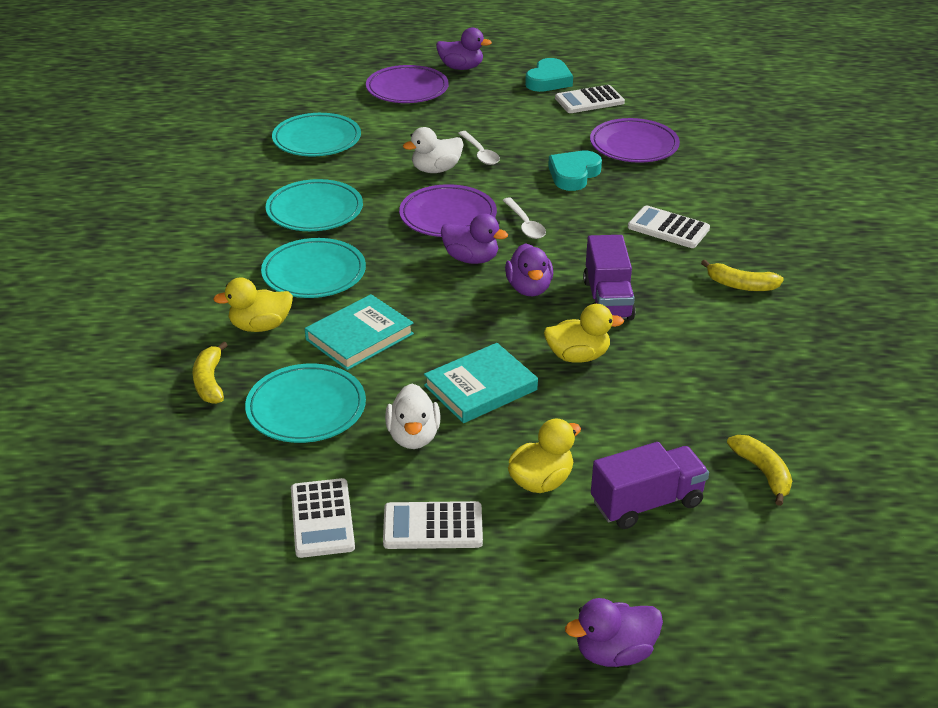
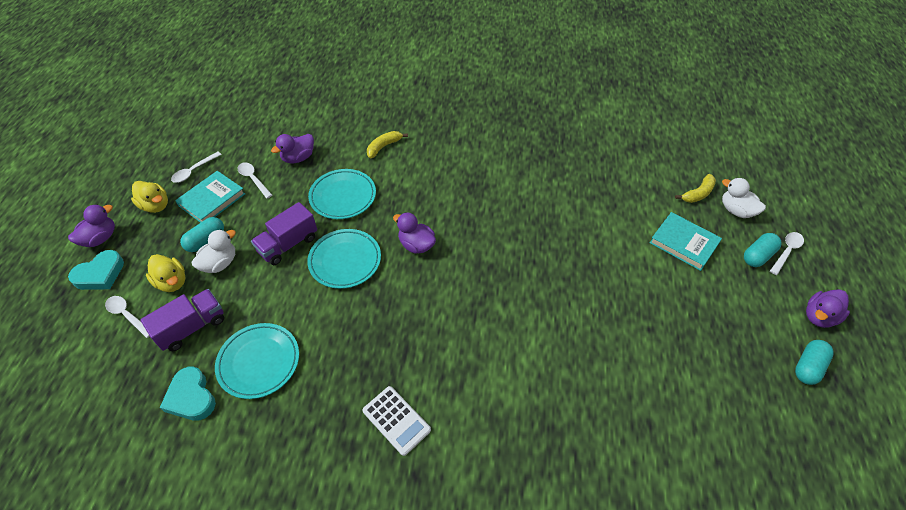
purple plate: 3 -> 0
turquoise capsule: 0 -> 3
turquoise plate: 4 -> 3
white calculator: 4 -> 1
white spoon: 2 -> 4
yellow banana: 3 -> 2
yellow duck: 3 -> 2

